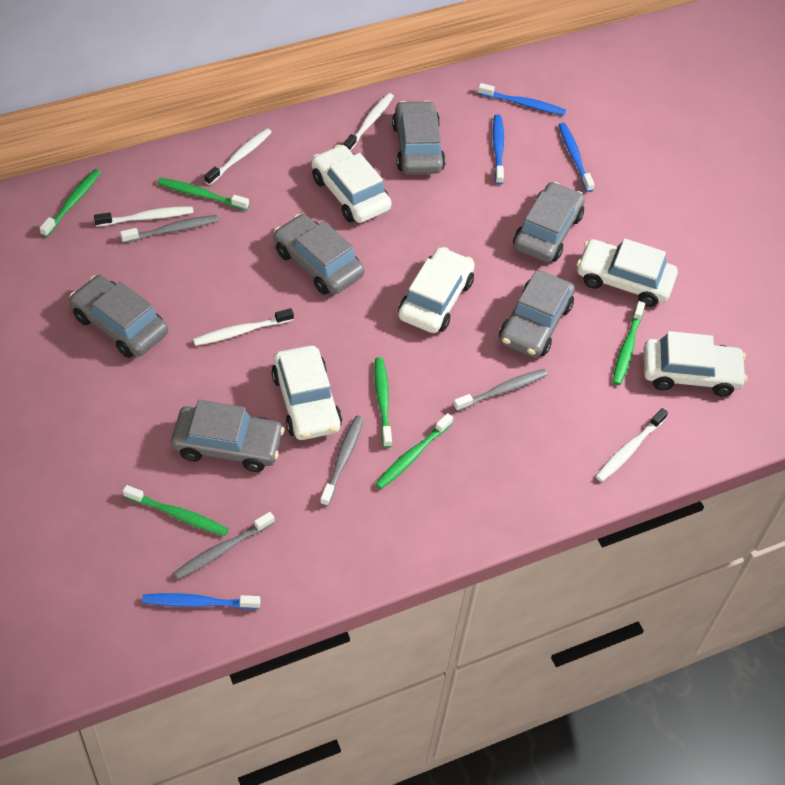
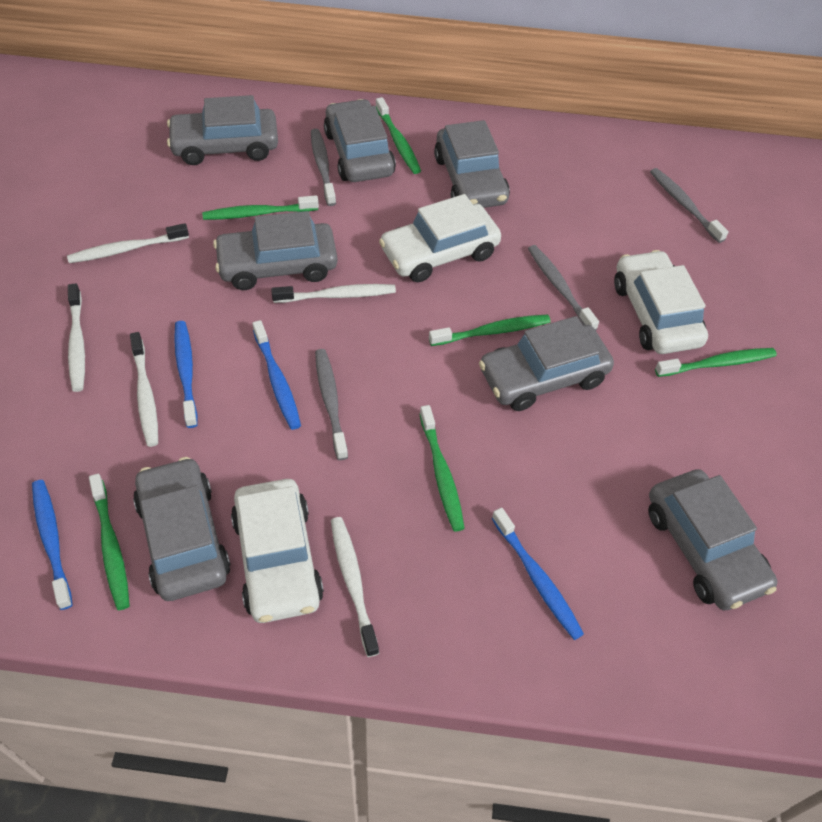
grey car: 6 -> 7
white car: 5 -> 3

